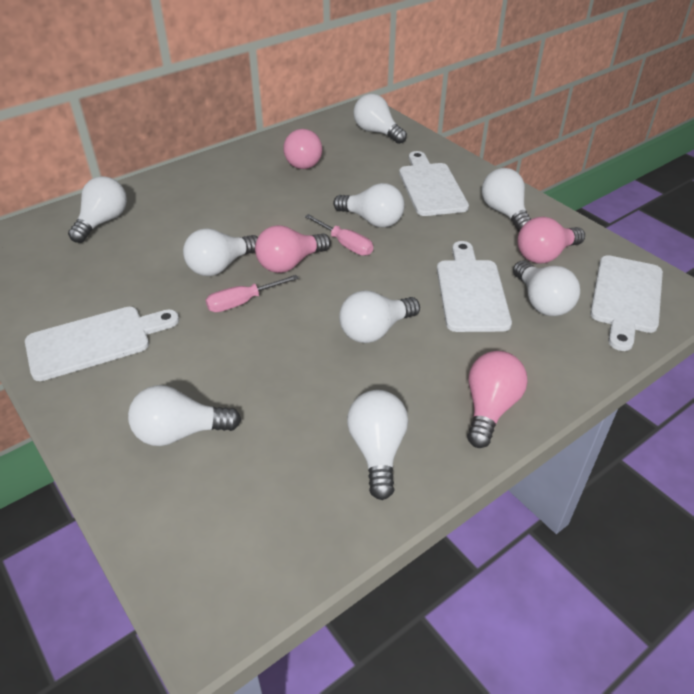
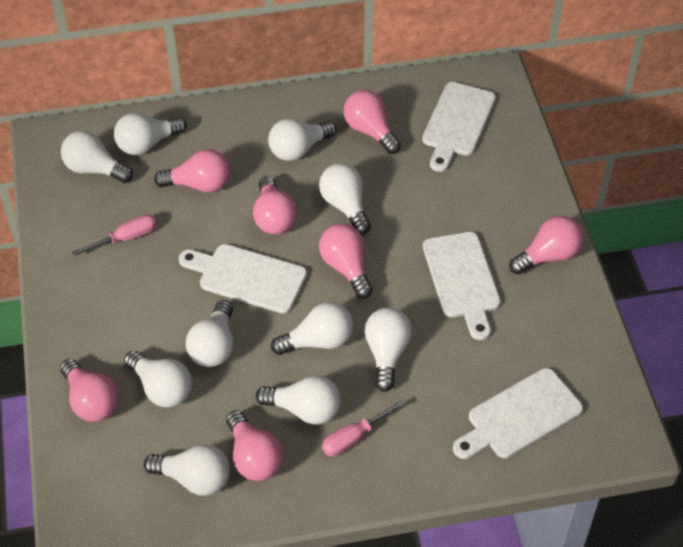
pink light bulb: 4 -> 7
white light bulb: 9 -> 10

